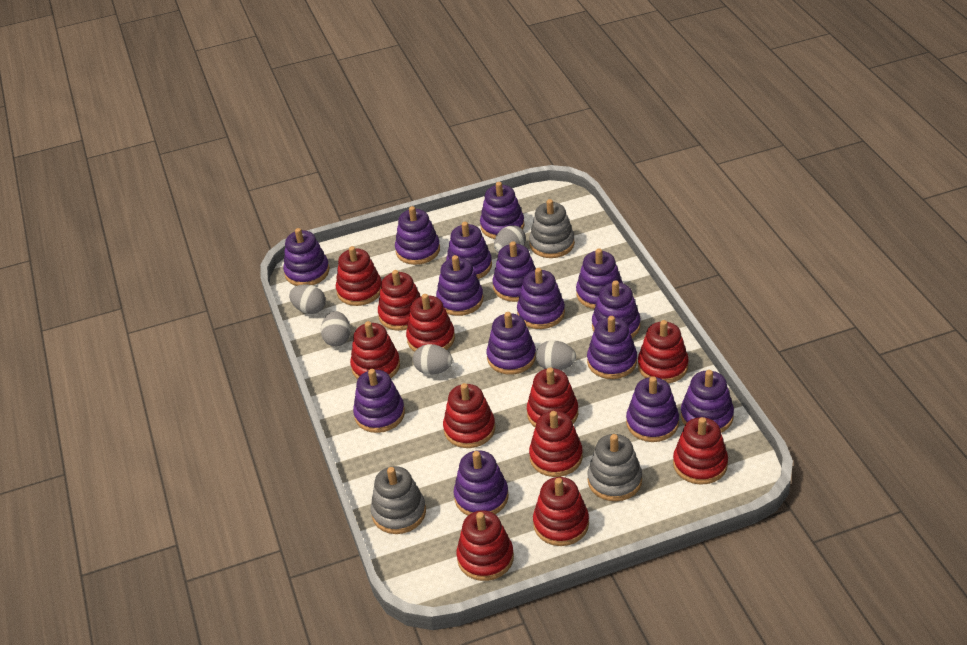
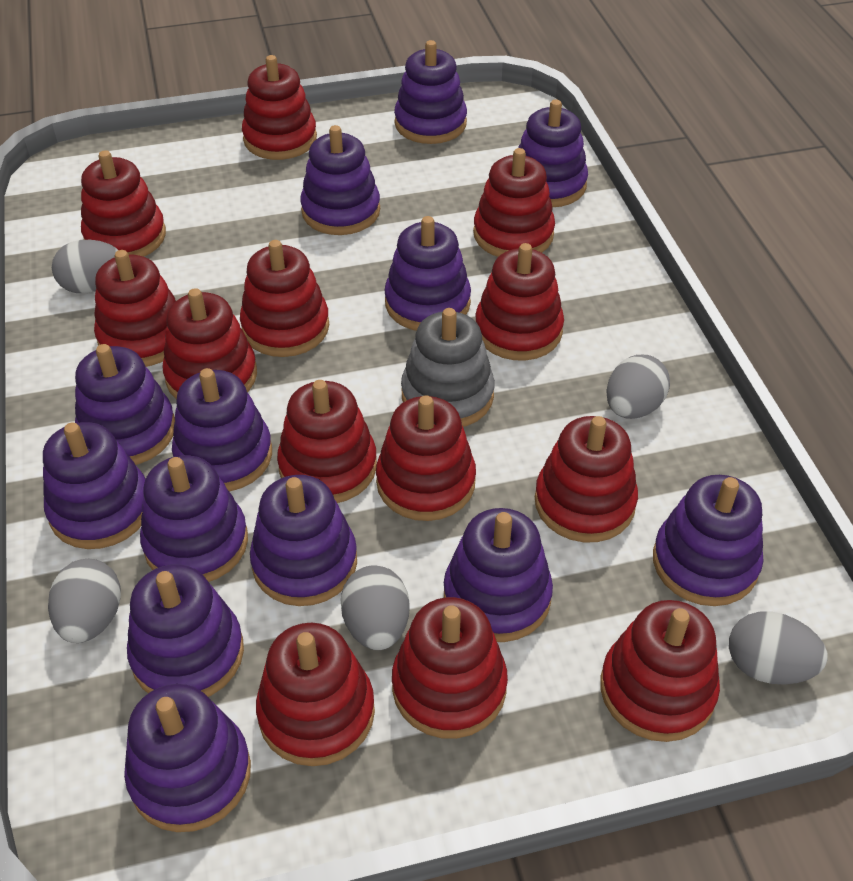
grey stacking toy: 3 -> 1
purple stacking toy: 15 -> 13
red stacking toy: 11 -> 13

